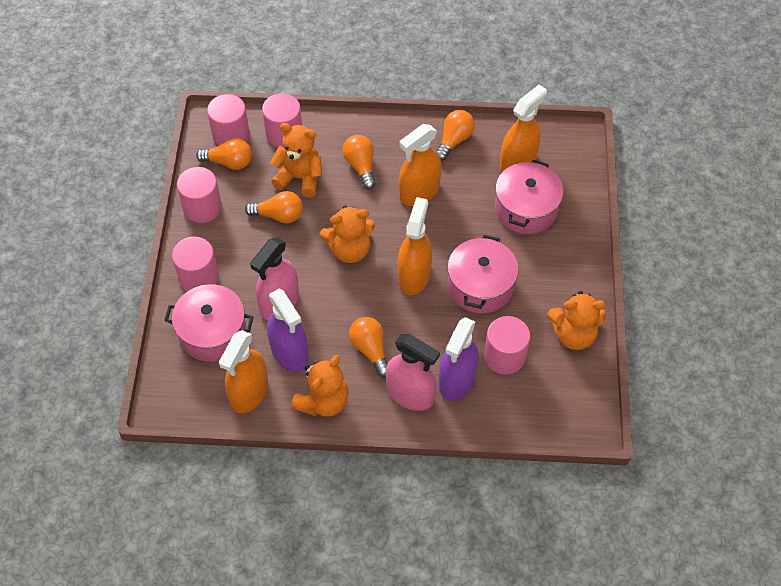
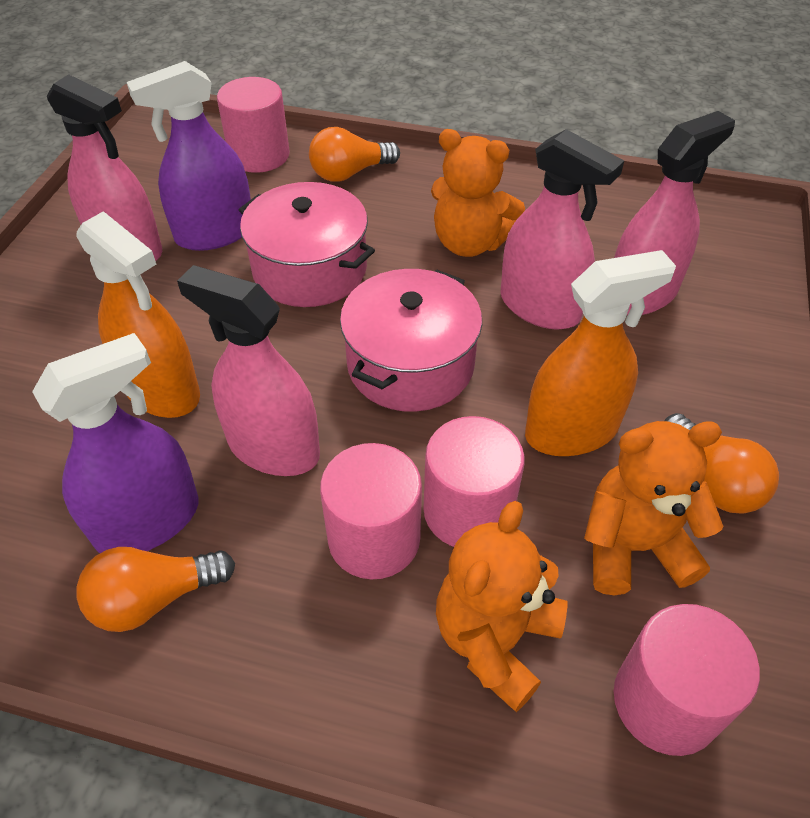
orange light bulb: 5 -> 3
orange spray bottle: 4 -> 2
orange teddy bear: 4 -> 3
pink cylinder: 5 -> 4
pink pot: 3 -> 2
pink spray bottle: 2 -> 4

